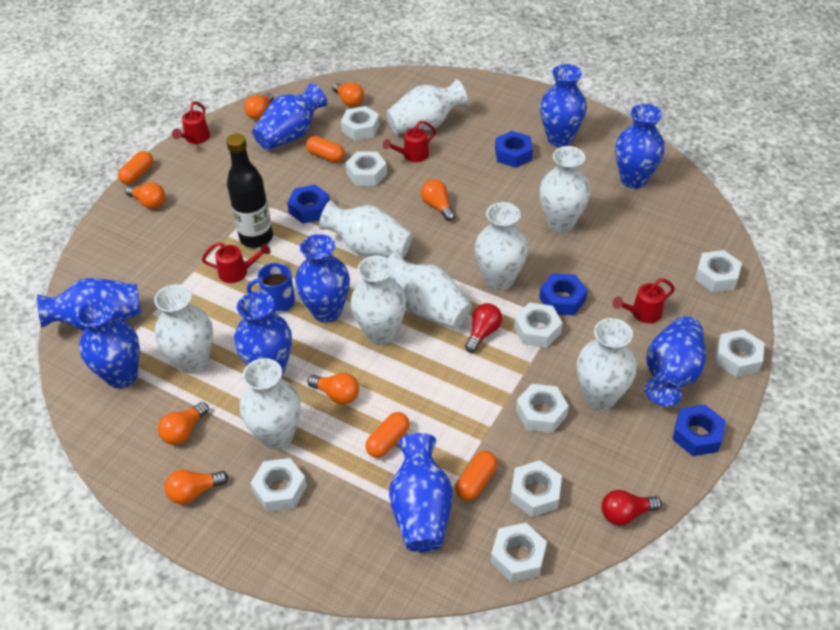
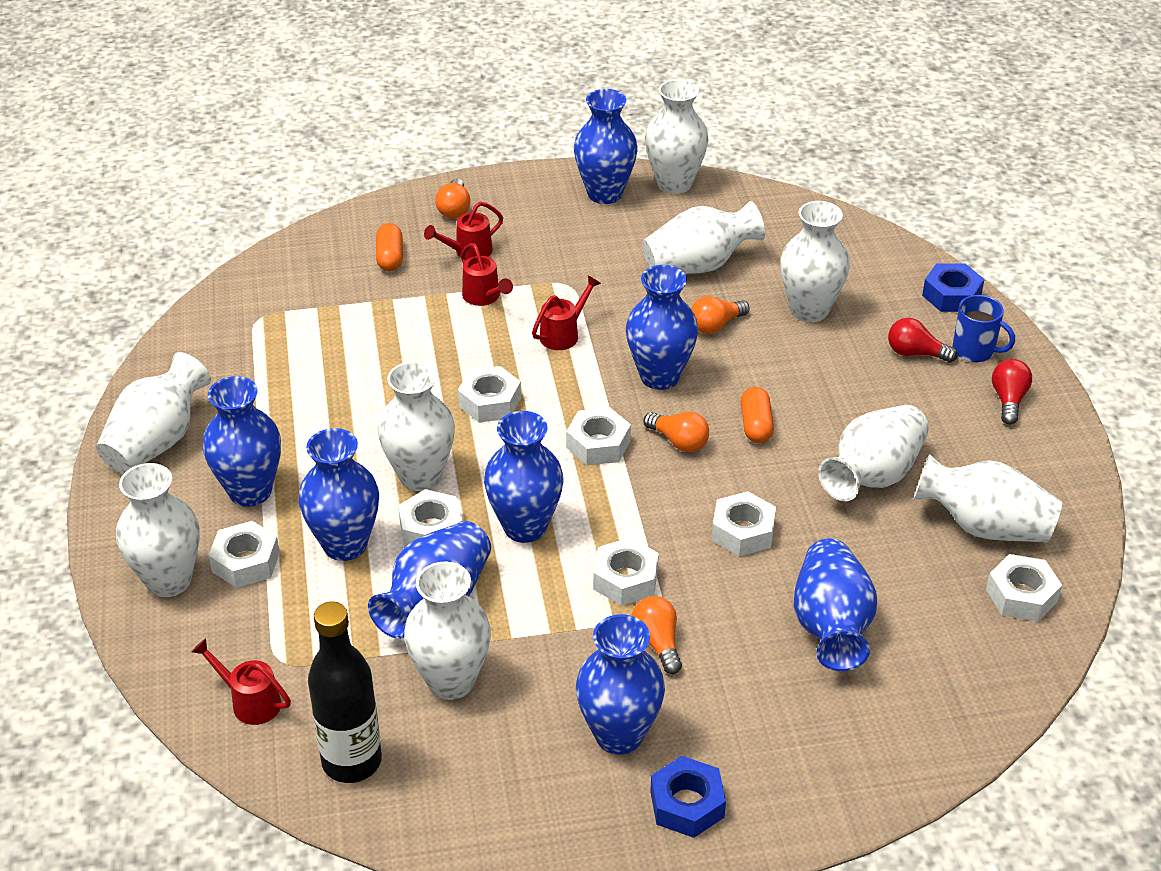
blue nut: 4 -> 2
blue vase: 9 -> 8
orange capsule: 4 -> 2
orange light bulb: 7 -> 4
white nut: 9 -> 7

